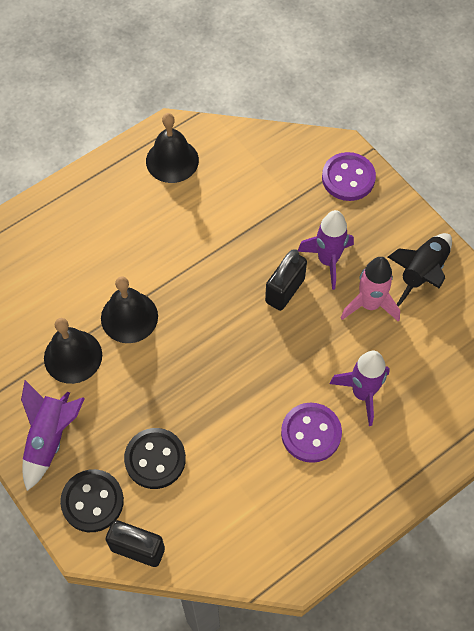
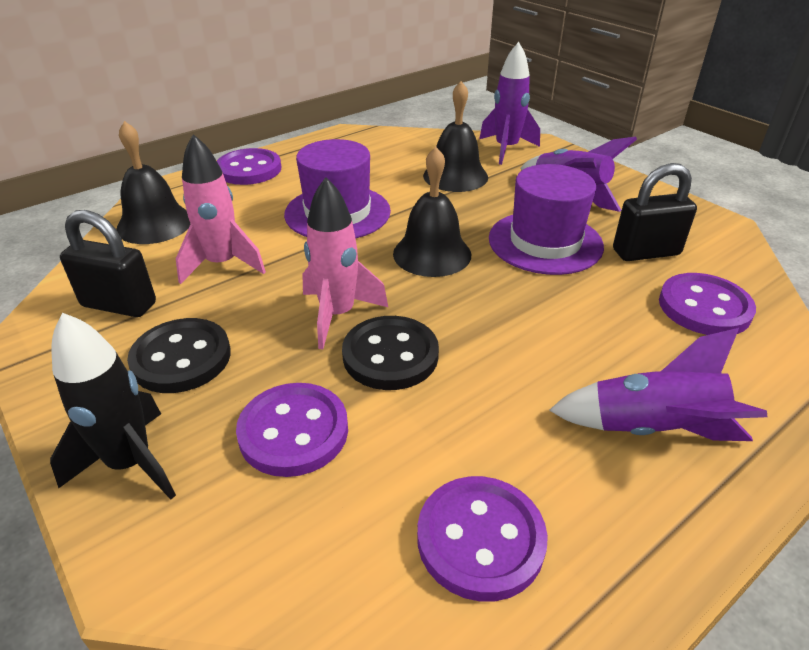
pink rocket: 1 -> 2
purple button: 2 -> 4
purple hat: 0 -> 2

